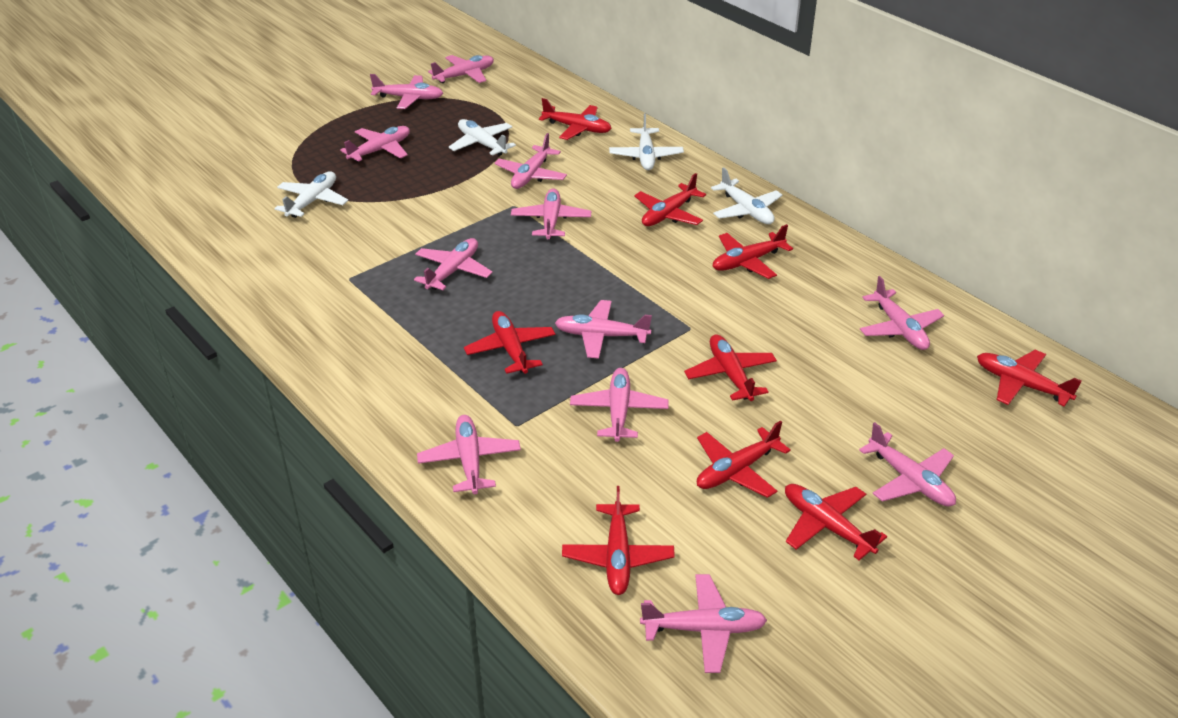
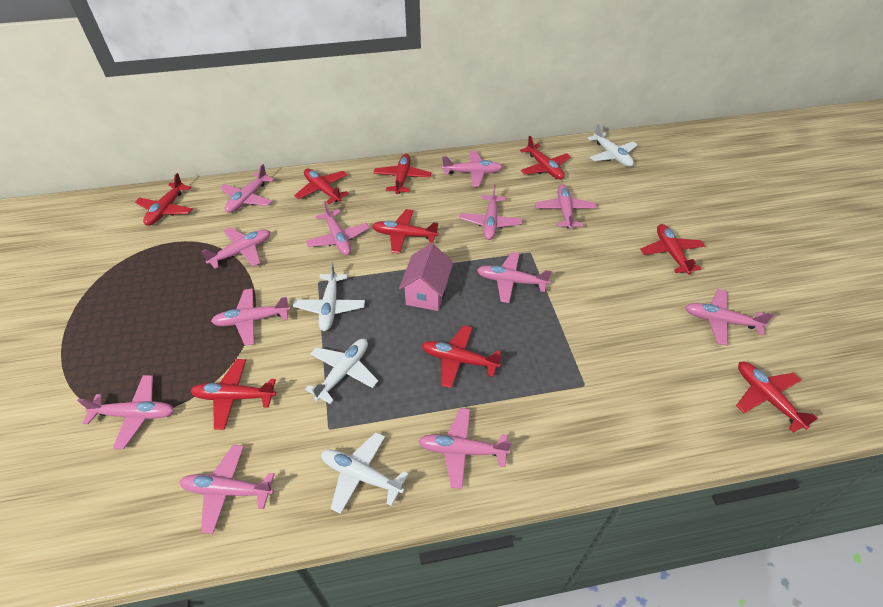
pink house: 0 -> 1

